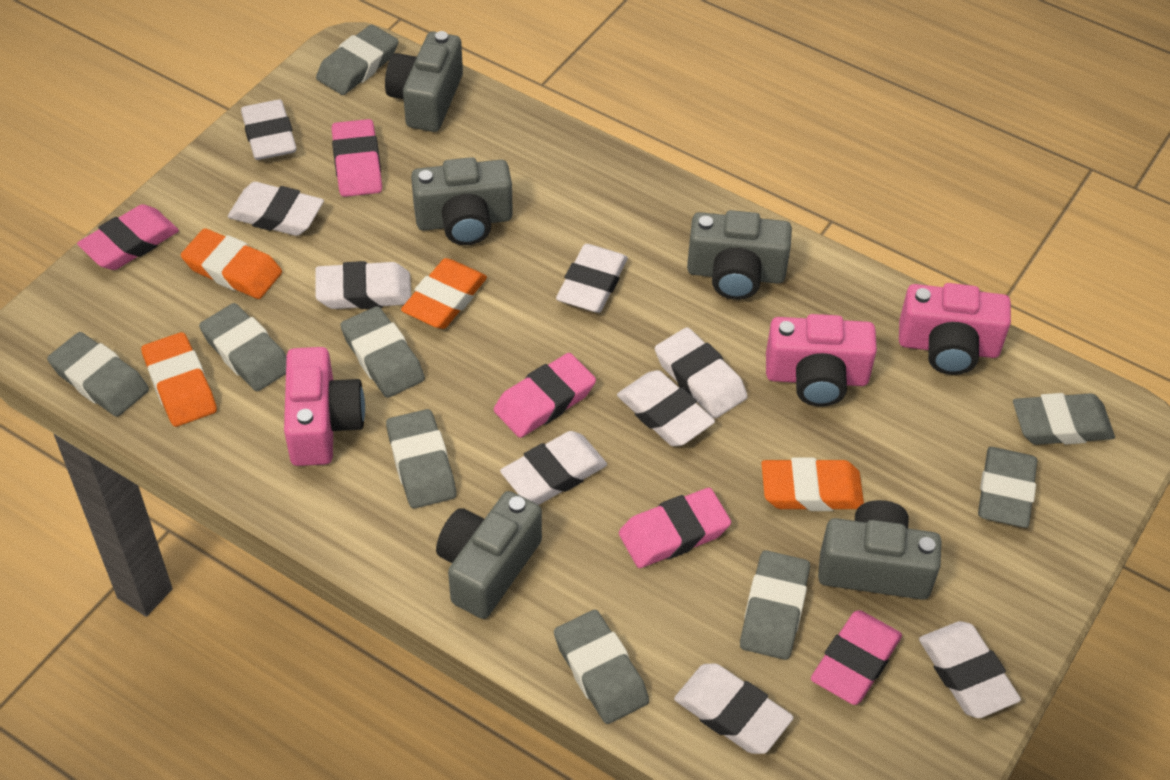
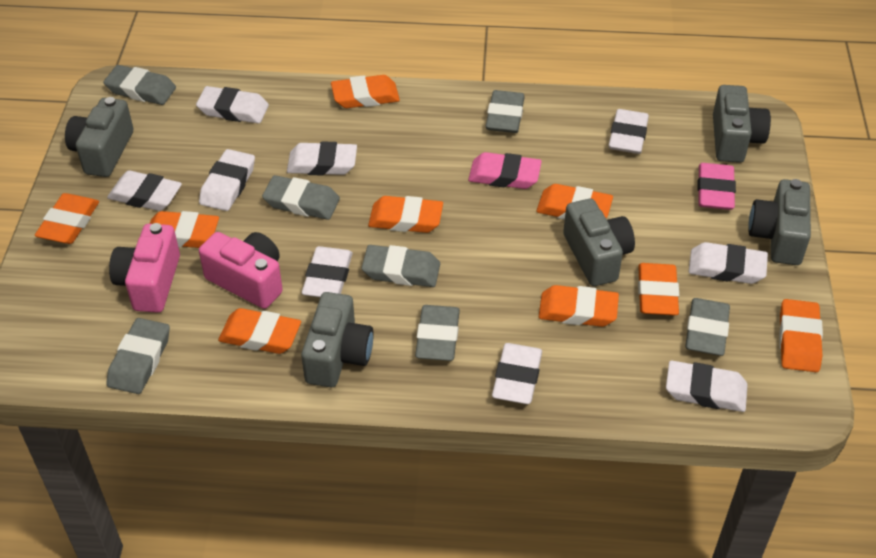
grey eraser: 9 -> 7
orange eraser: 4 -> 9
pink camera: 3 -> 2
pink eraser: 5 -> 2

